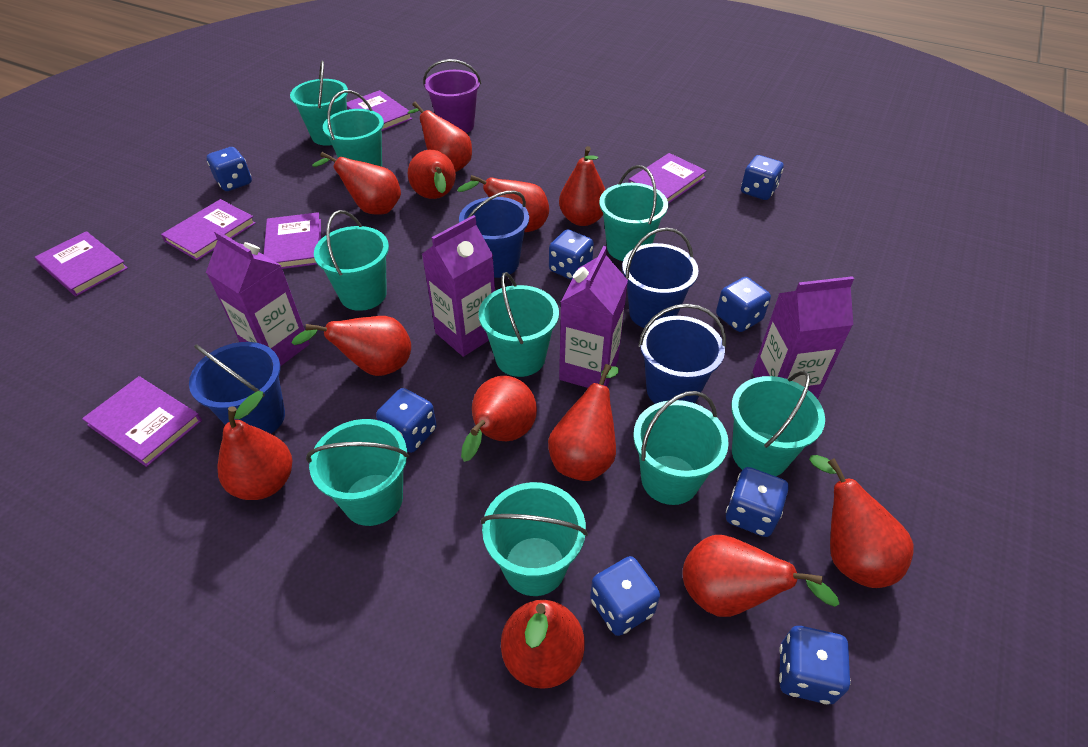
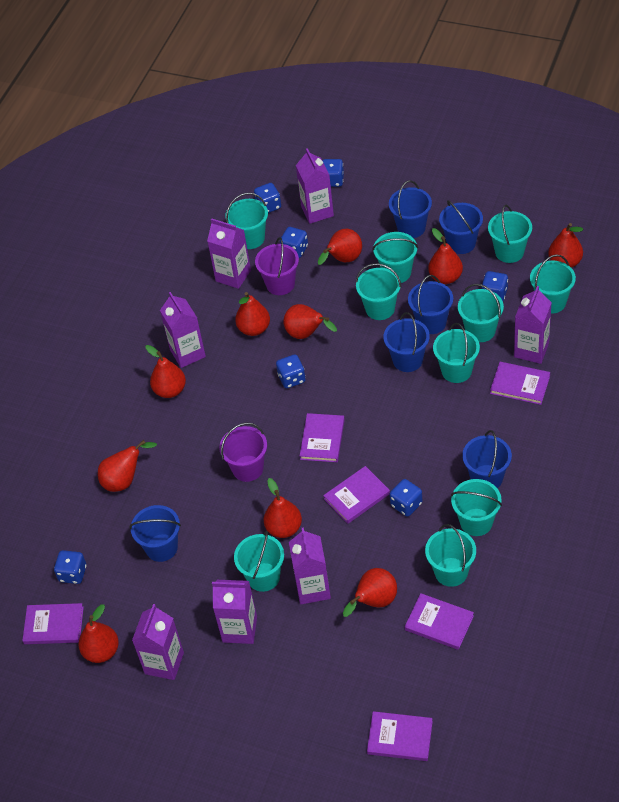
blue bucket: 4 -> 6
blue dice: 8 -> 7
purple bucket: 1 -> 2
purple carton: 4 -> 7
red pear: 12 -> 10
turquoise bucket: 9 -> 10

